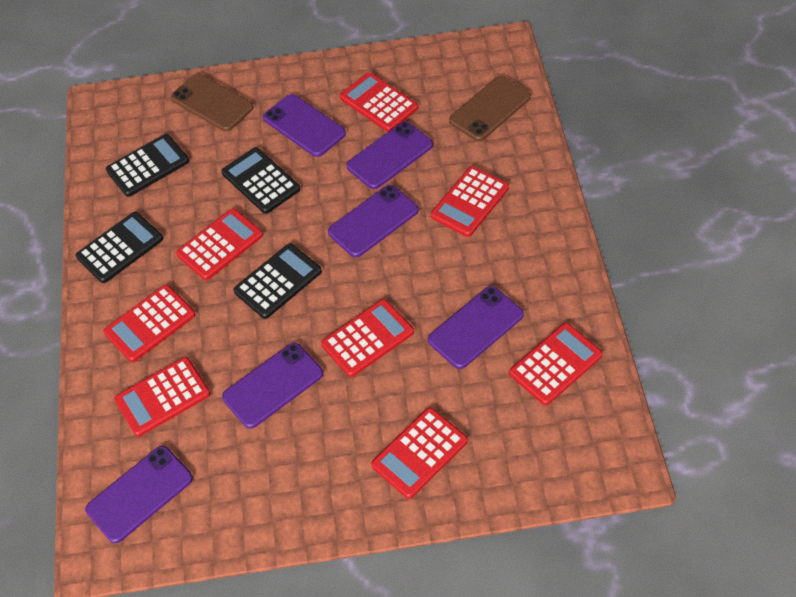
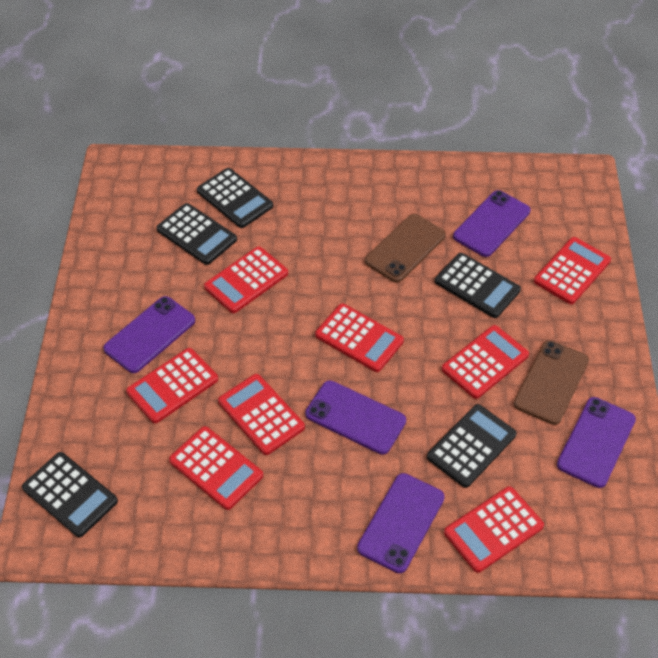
black calculator: 4 -> 5
purple phone: 6 -> 5

